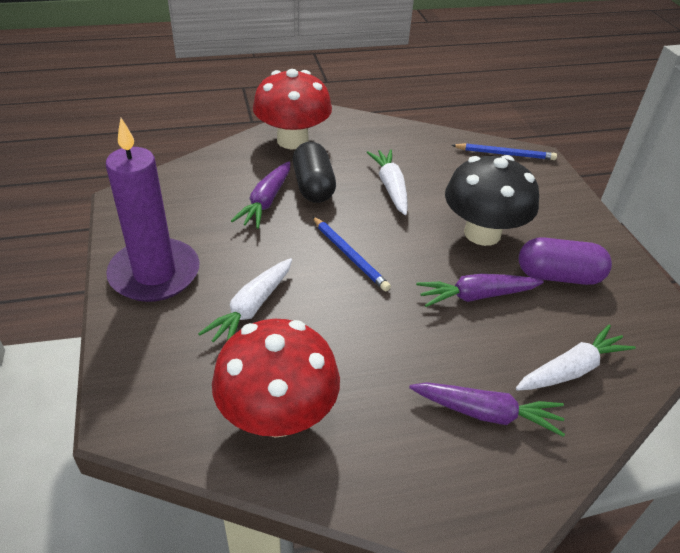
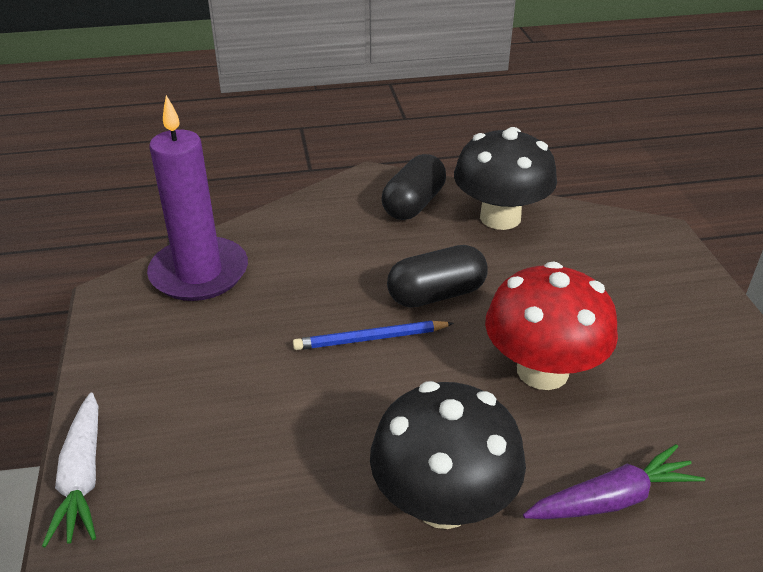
black capsule: 1 -> 2
black mushroom: 1 -> 2
blue pencil: 2 -> 1
purple capsule: 1 -> 0
purple carrot: 3 -> 1
red mushroom: 2 -> 1
white carrot: 3 -> 1

